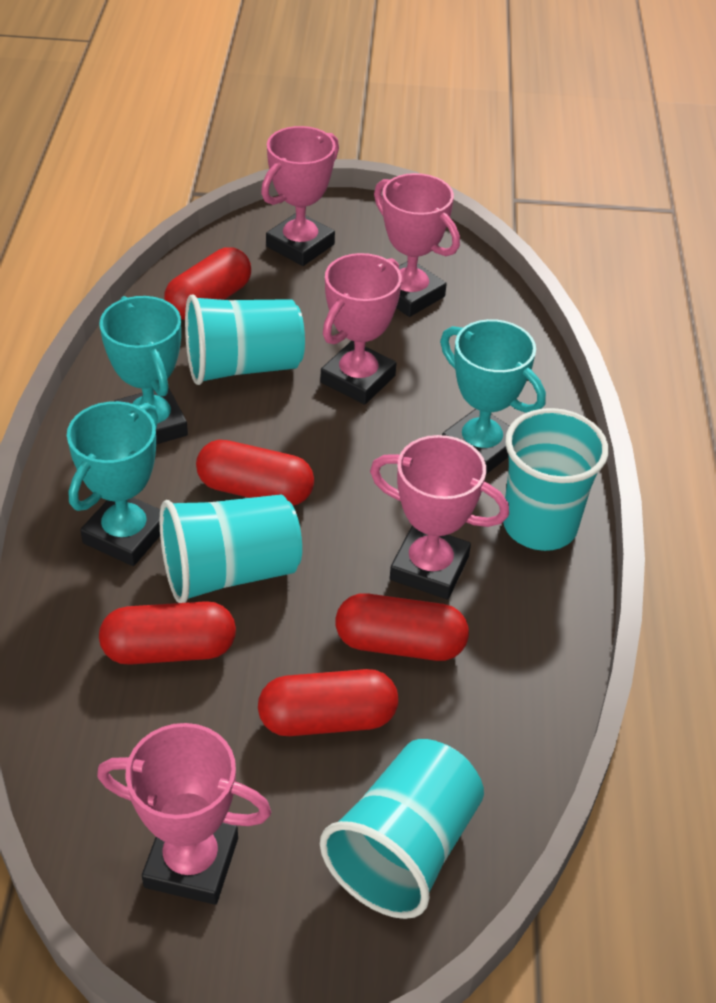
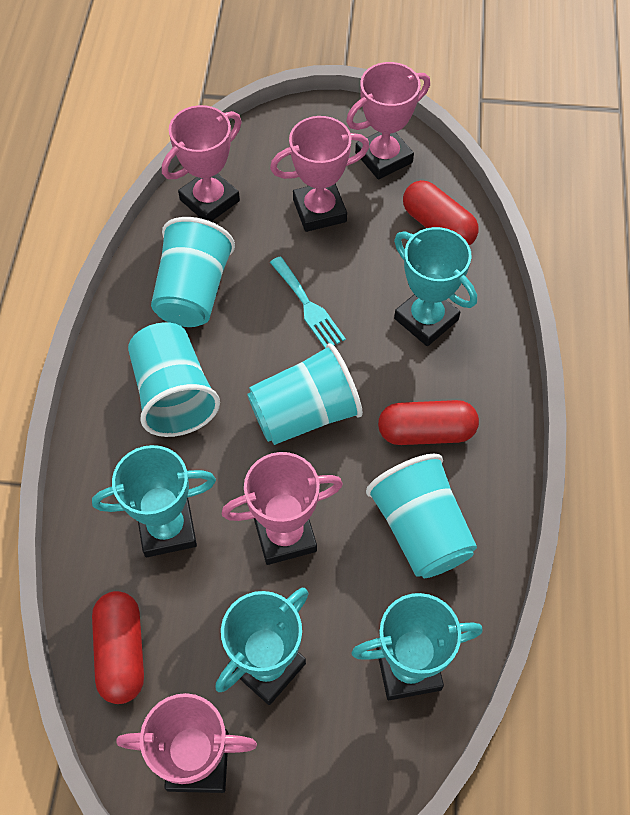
red capsule: 5 -> 3
turquoise fork: 0 -> 1
turquoise trophy: 3 -> 4

